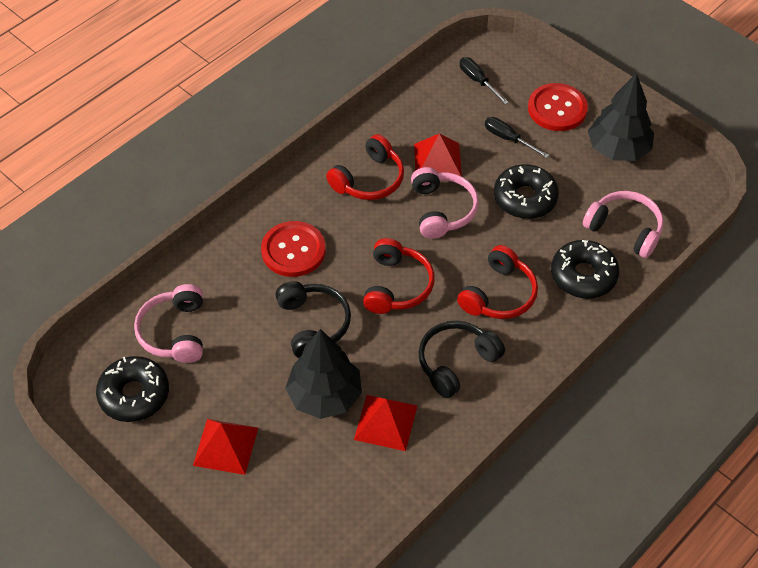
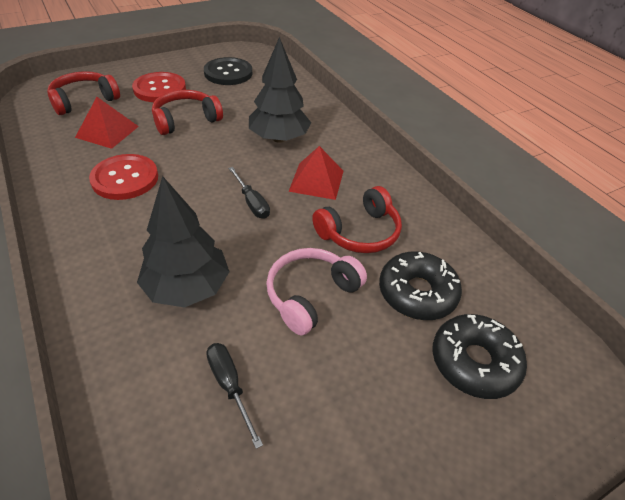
black button: 0 -> 1
black donut: 3 -> 2
black headphones: 2 -> 0
pink headphones: 3 -> 1
red pyramid: 3 -> 2

